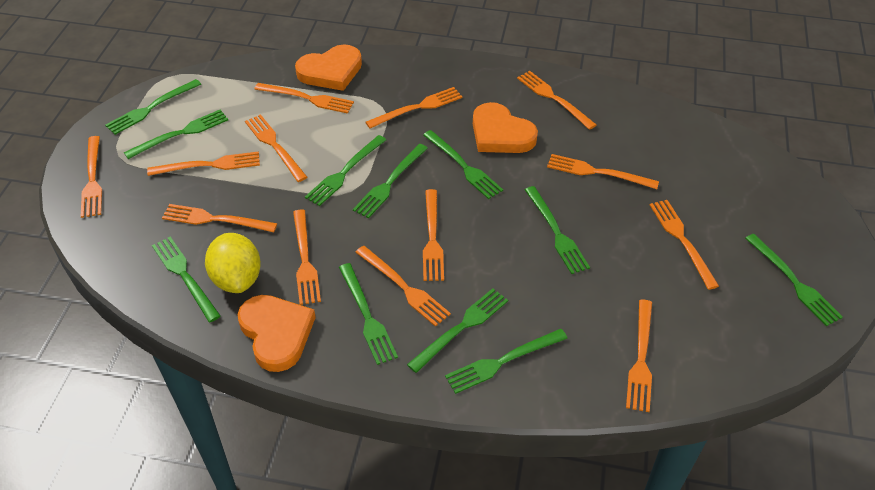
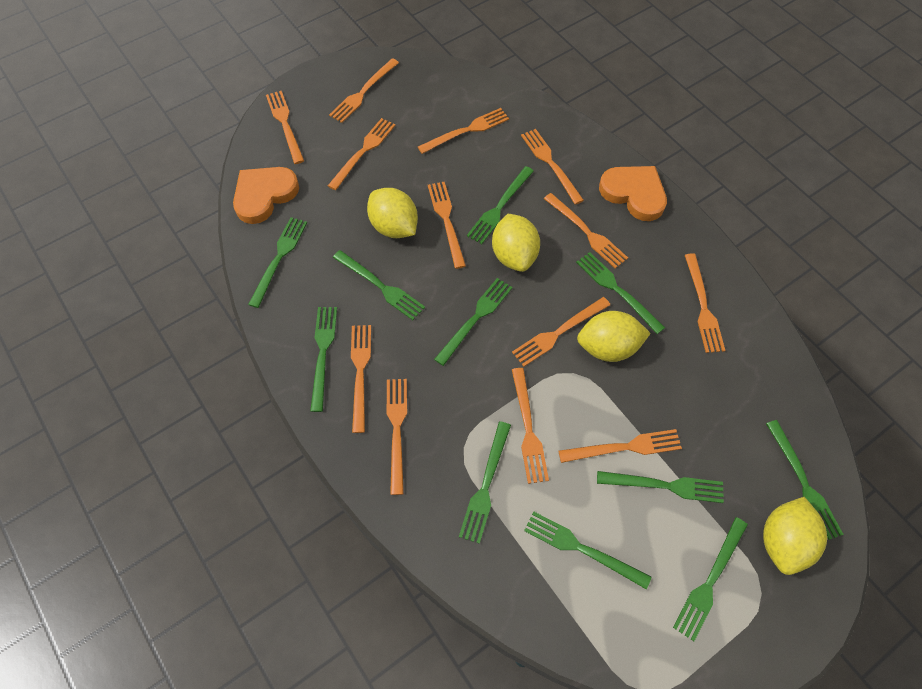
orange heart: 3 -> 2
yellow lemon: 1 -> 4

